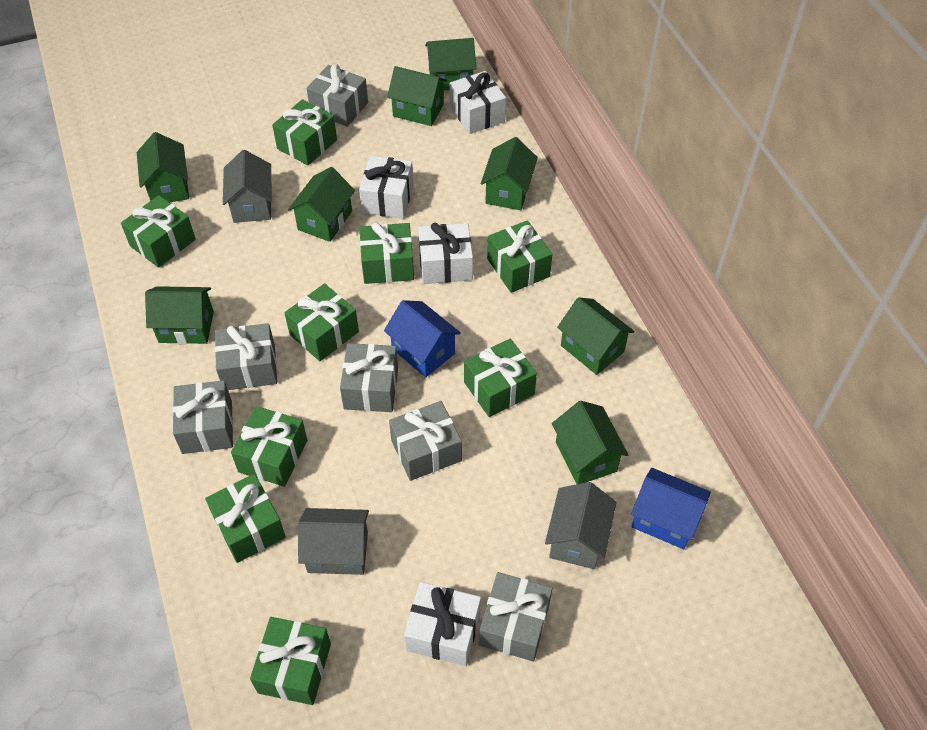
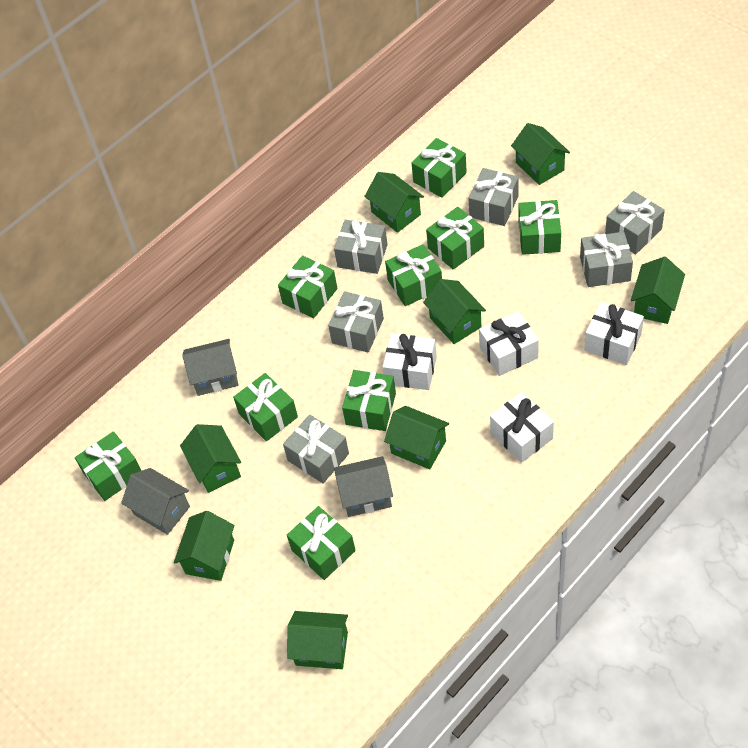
blue house: 2 -> 0

